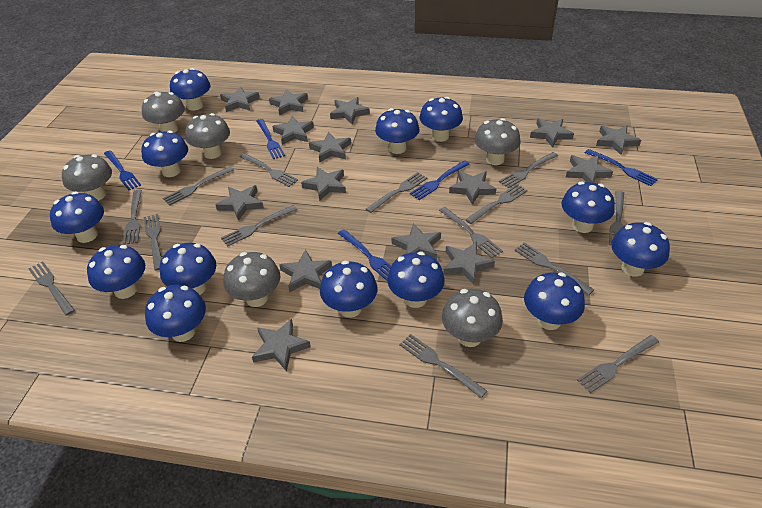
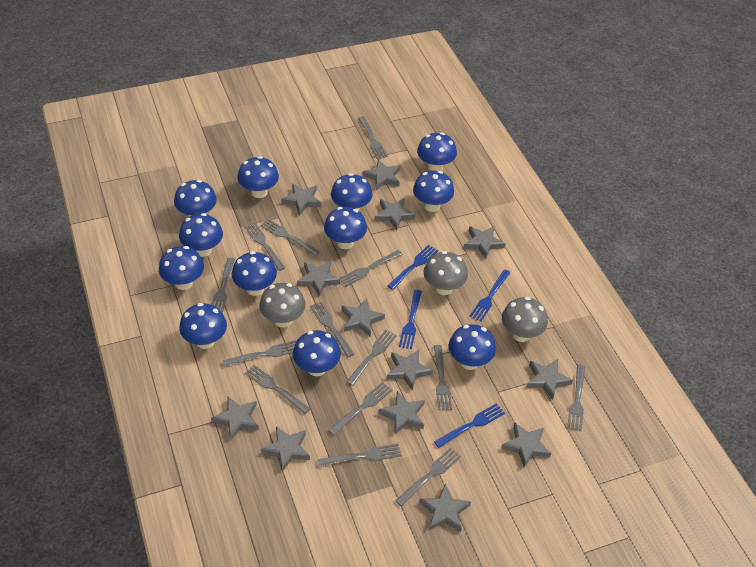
blue fork: 5 -> 4
blue mushroom: 13 -> 12
grey mushroom: 6 -> 3
grey star: 15 -> 13

